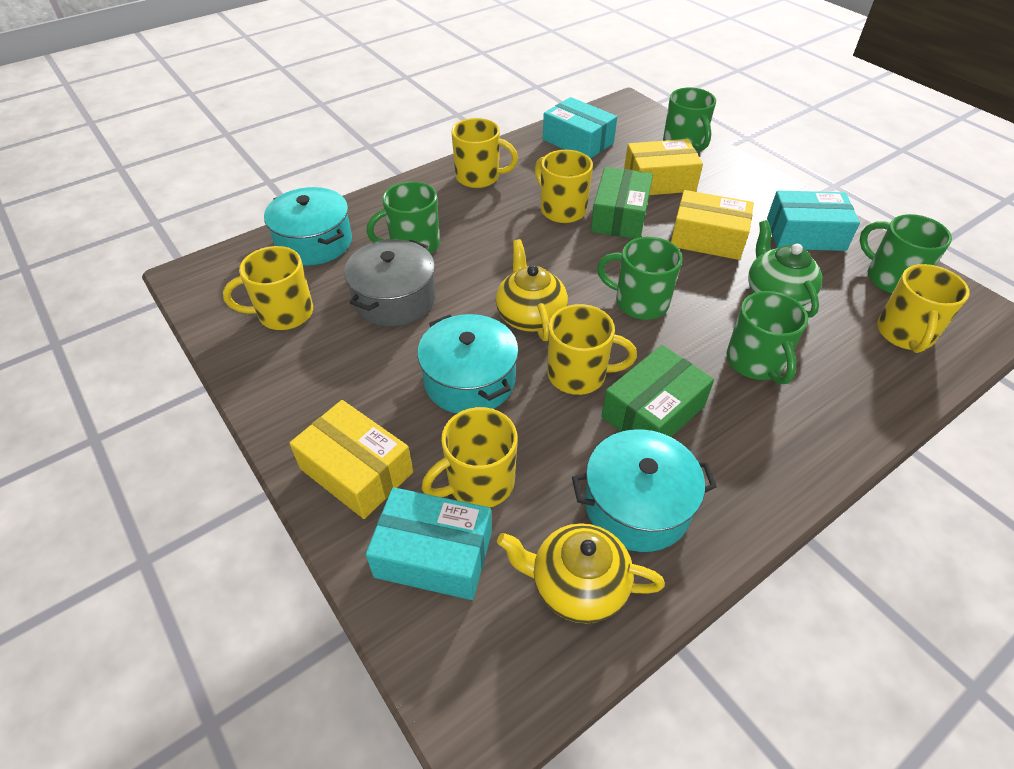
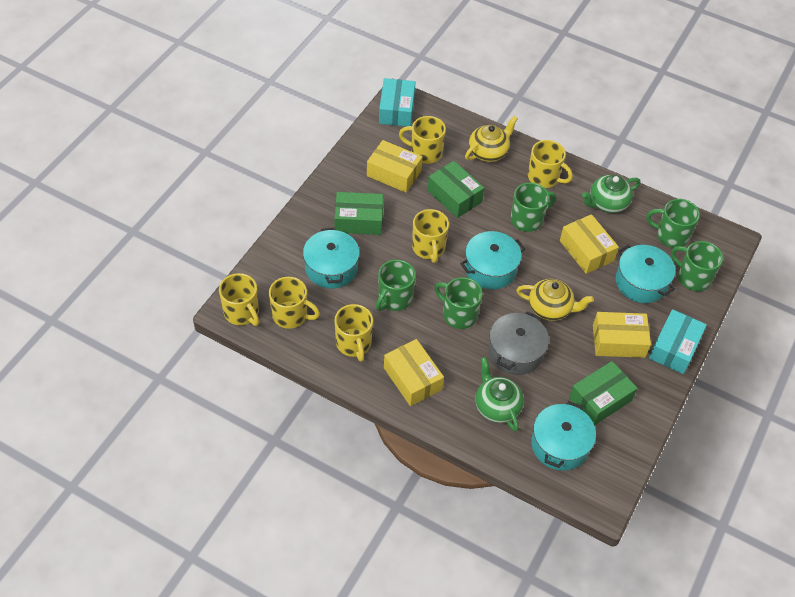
green box: 2 -> 3
green teapot: 1 -> 2
turquoise box: 3 -> 2
turquoise pot: 3 -> 4
yellow box: 3 -> 4

